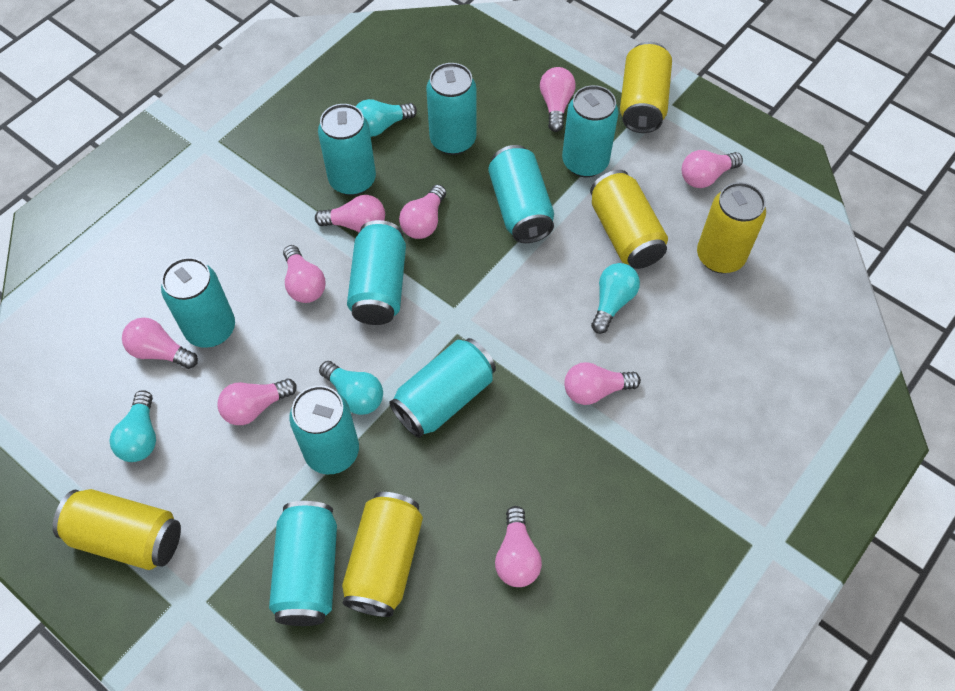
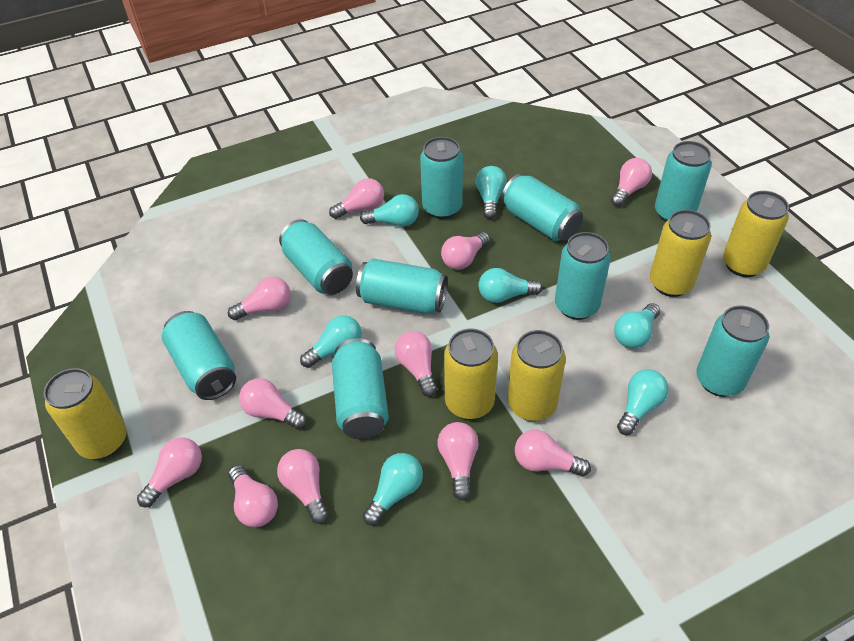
pink light bulb: 9 -> 11
turquoise light bulb: 4 -> 7

